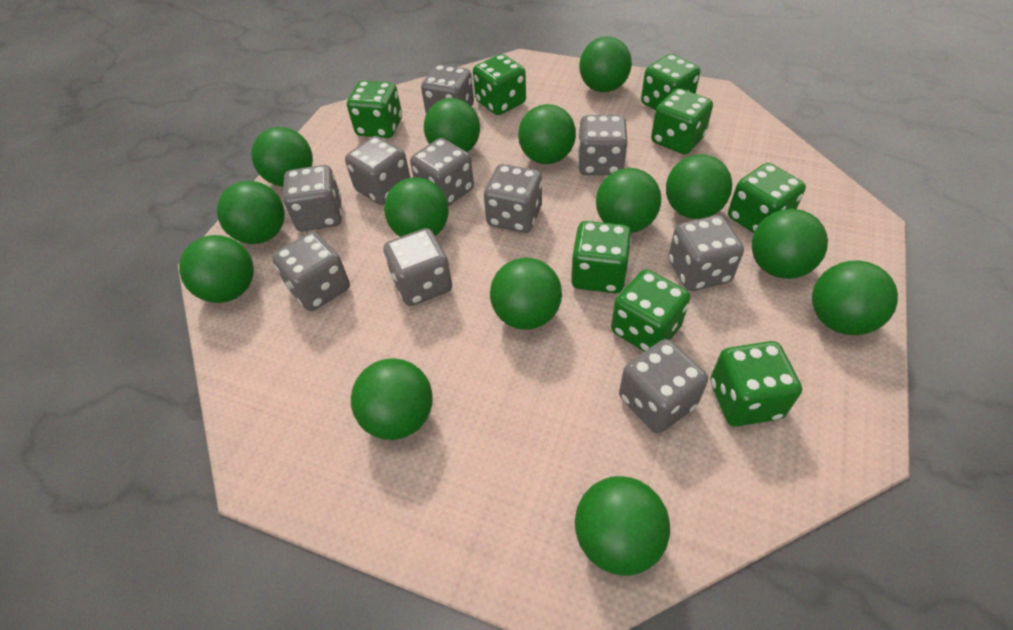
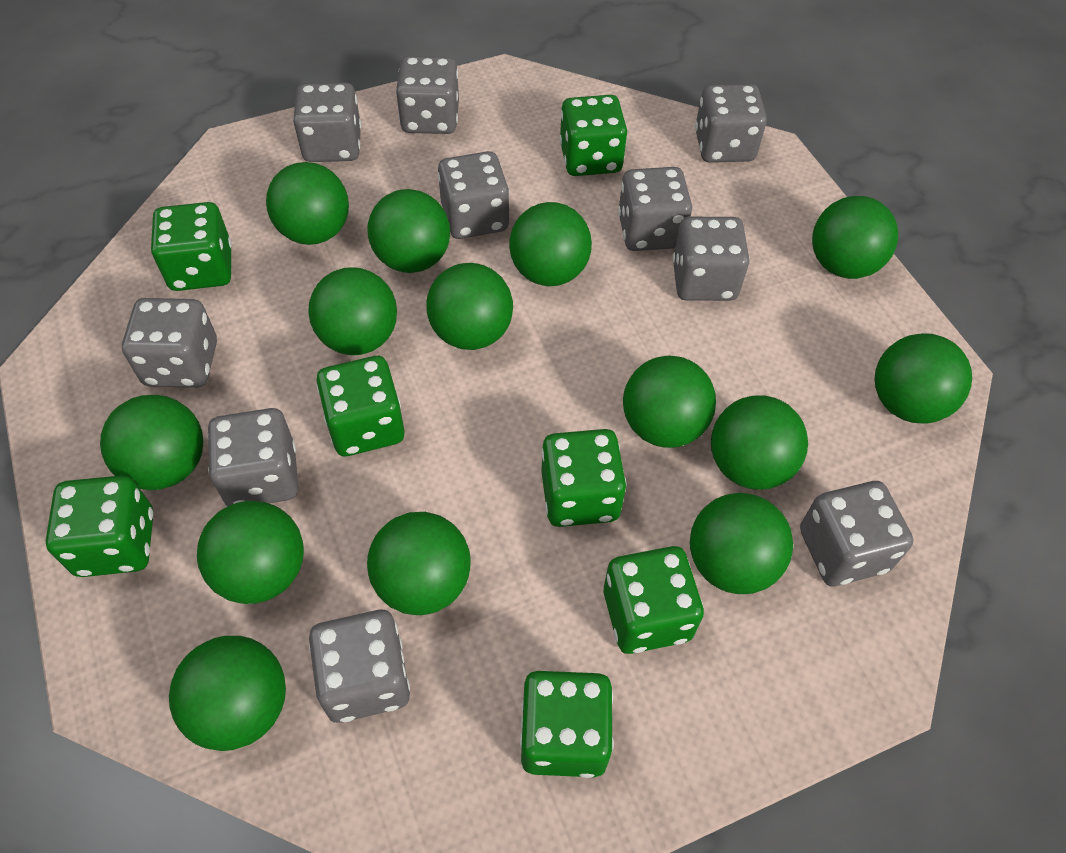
green dice: 8 -> 7

